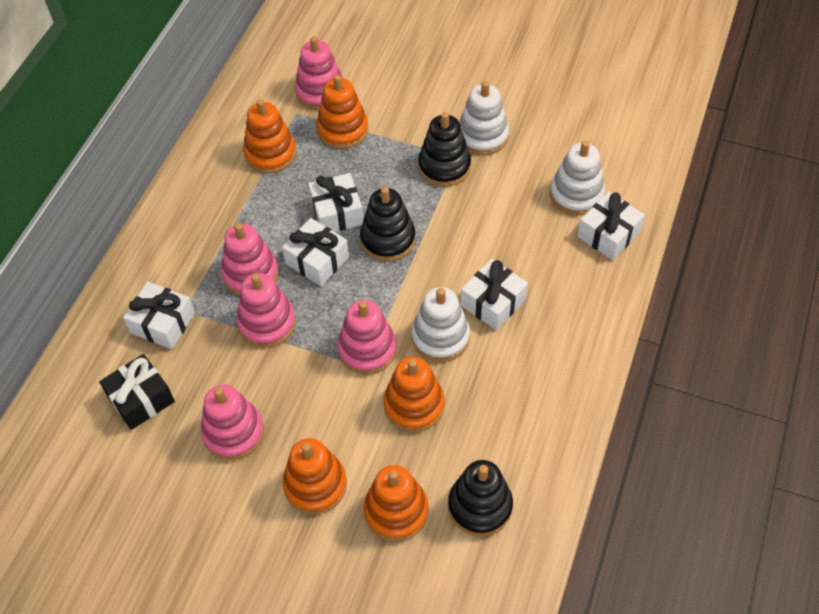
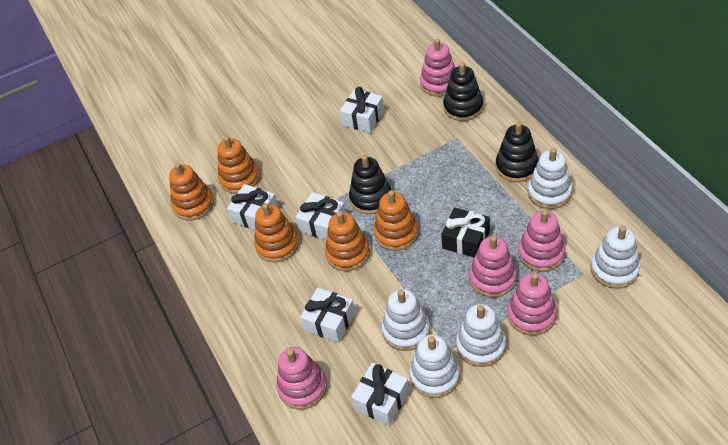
white stacking toy: 3 -> 5

